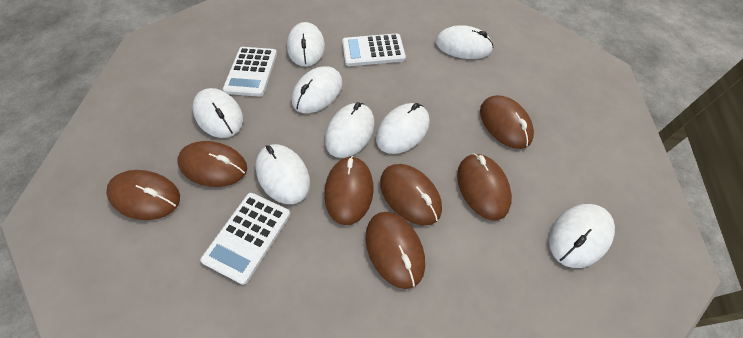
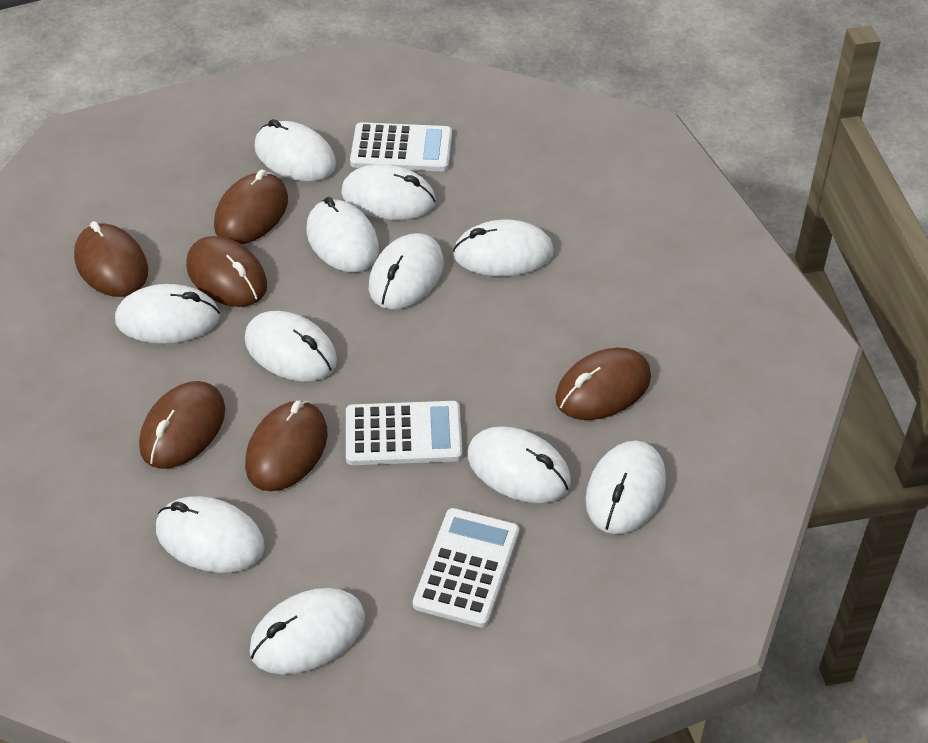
brown mouse: 7 -> 6
white mouse: 8 -> 11

